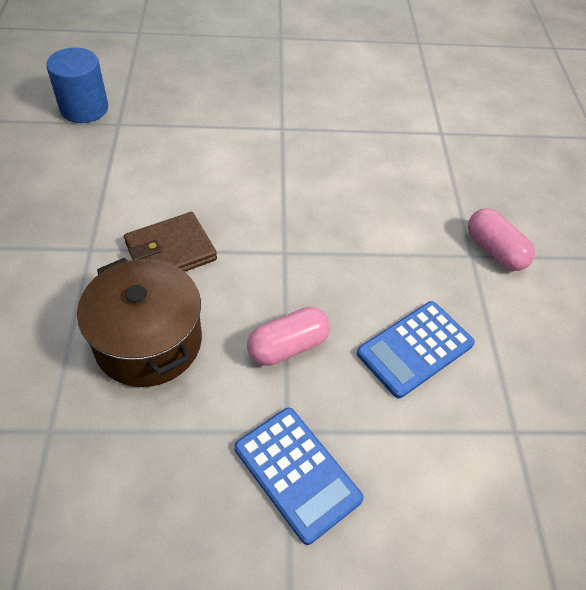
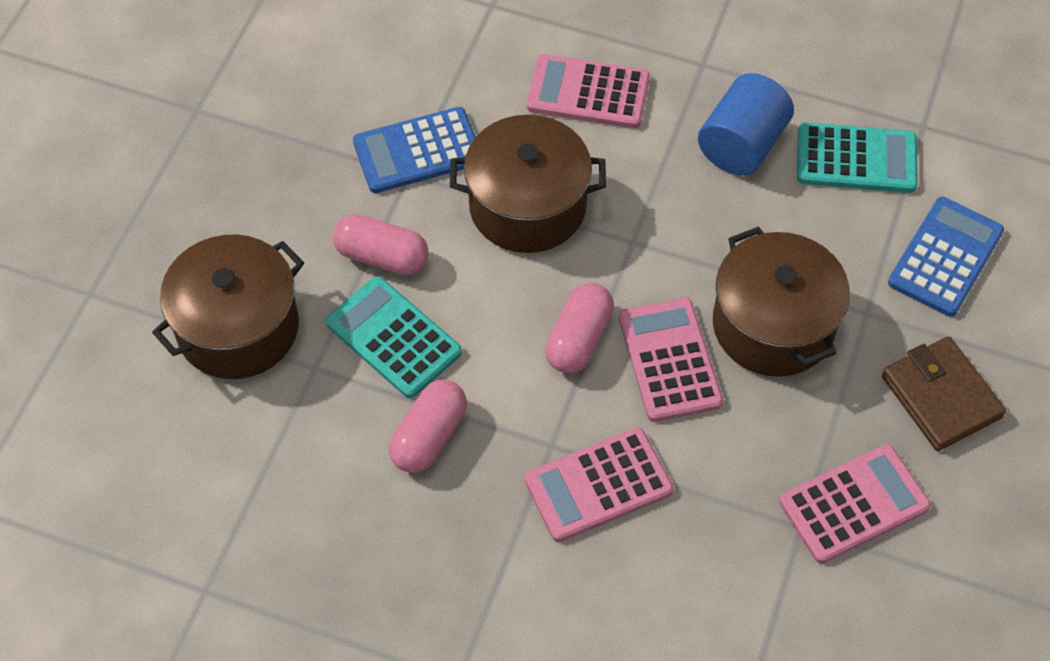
brown pot: 1 -> 3
pink calculator: 0 -> 4
pink capsule: 2 -> 3
turquoise calculator: 0 -> 2

